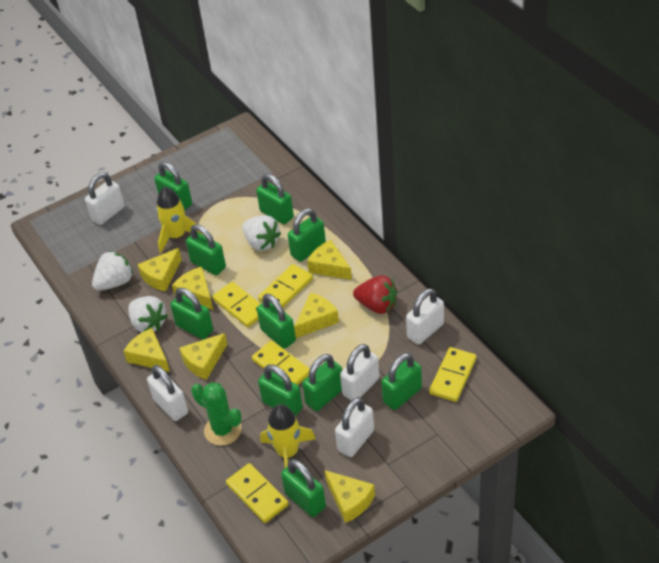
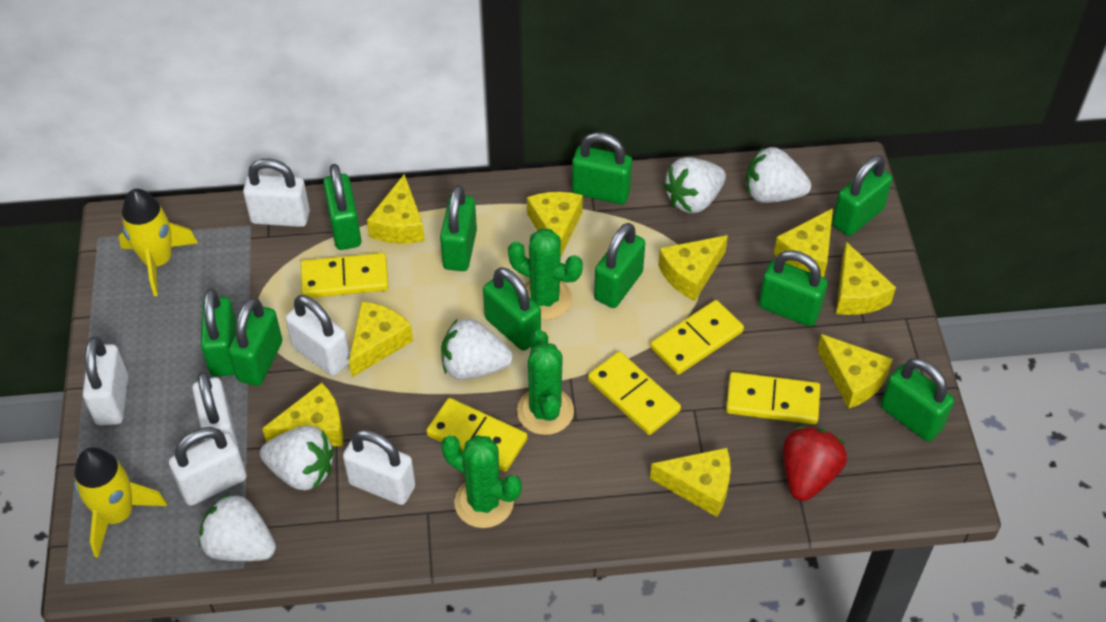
green cactus: 1 -> 3
white padlock: 5 -> 6
white strawberry: 3 -> 5
yellow cheese: 7 -> 9

